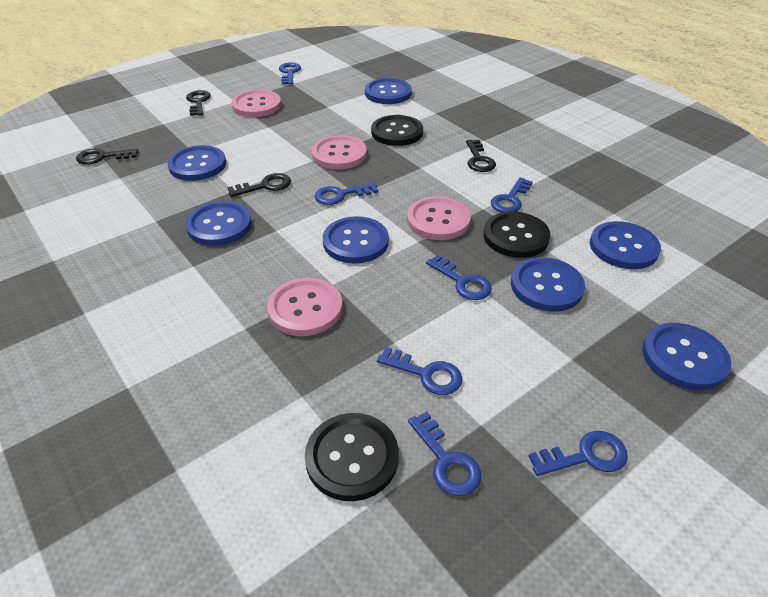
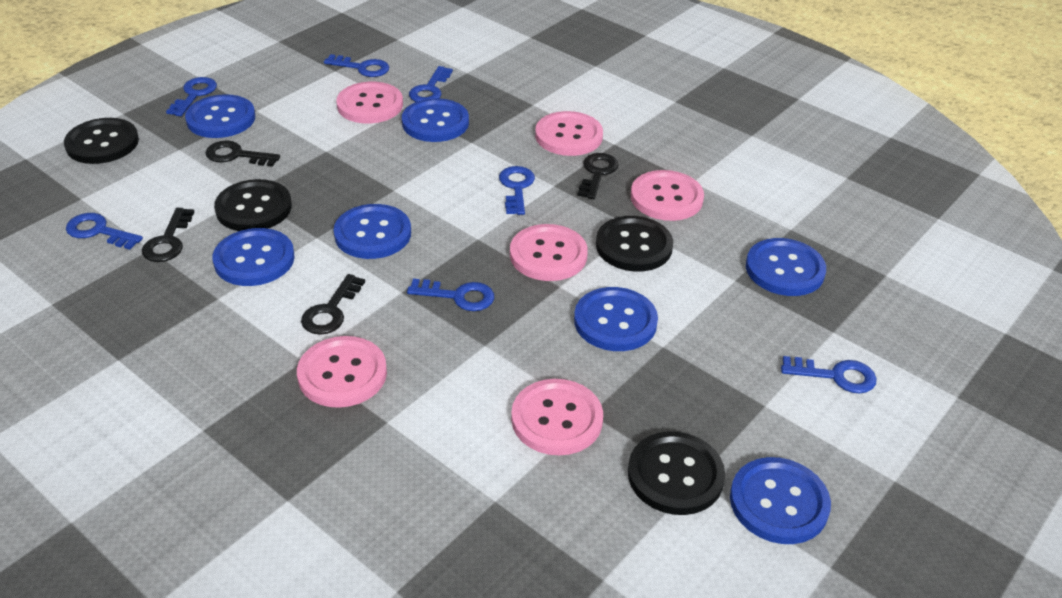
black button: 3 -> 4
pink button: 4 -> 6

